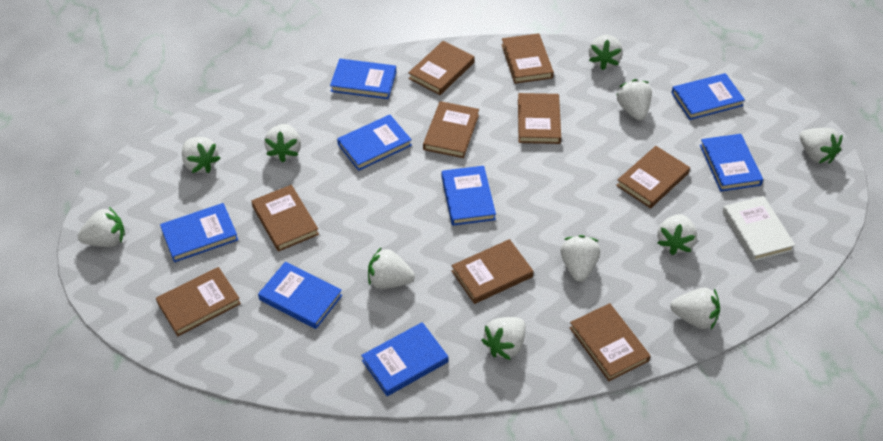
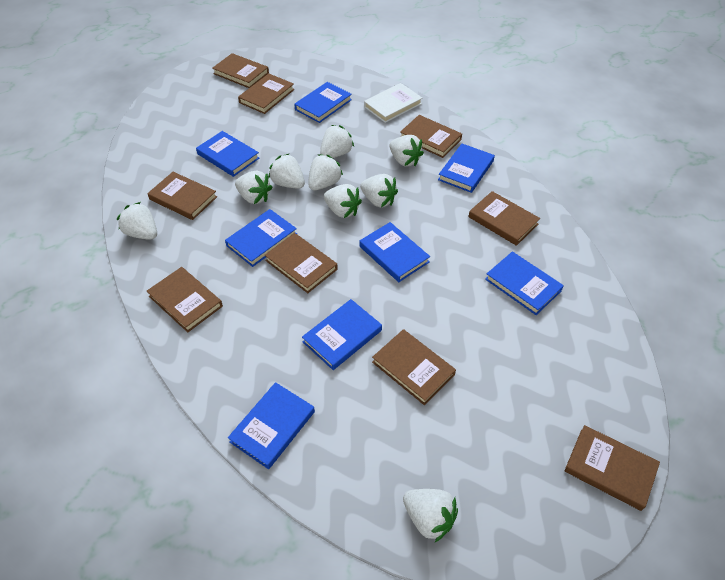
white strawberry: 11 -> 9

